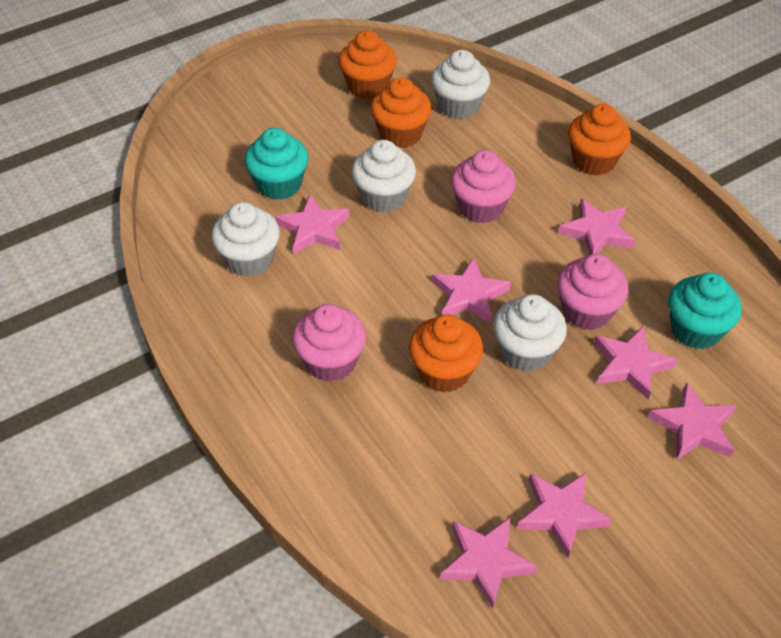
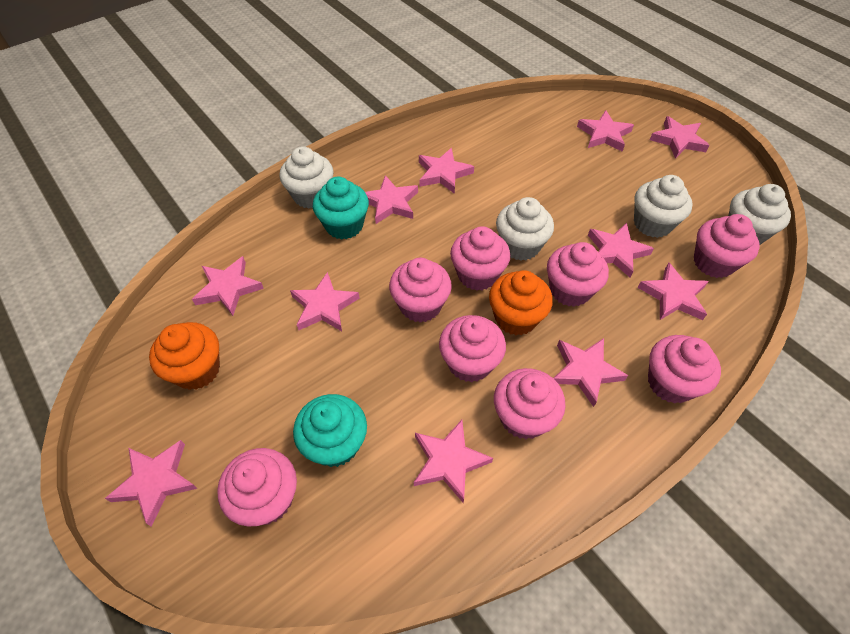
orange cupcake: 4 -> 2
pink cupcake: 3 -> 8
pink star: 7 -> 11

